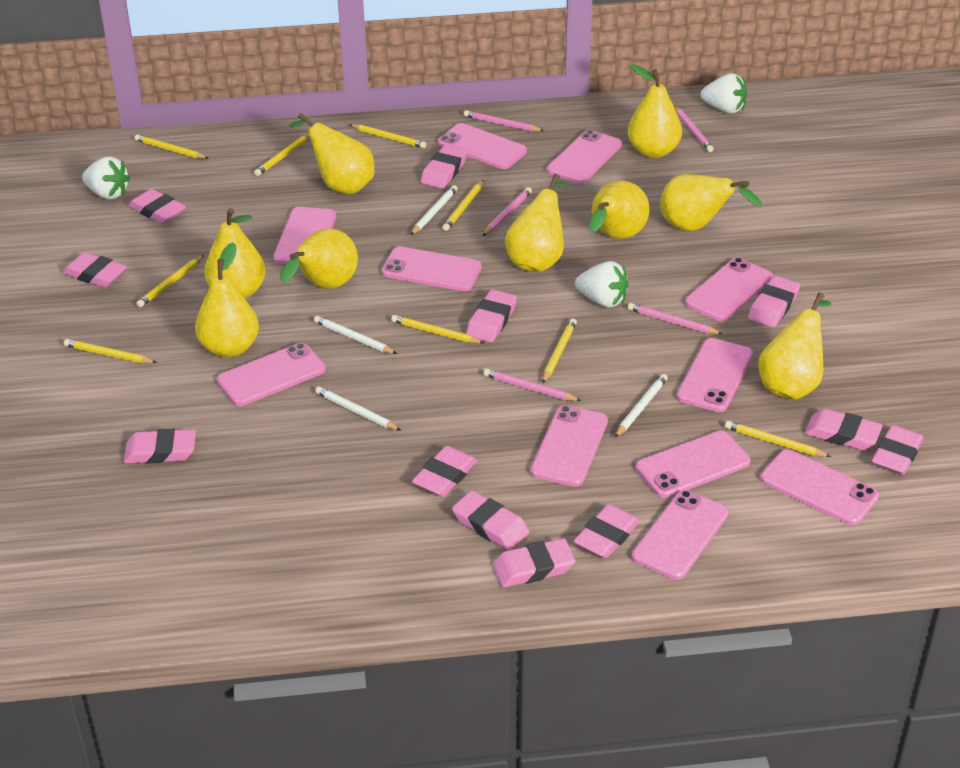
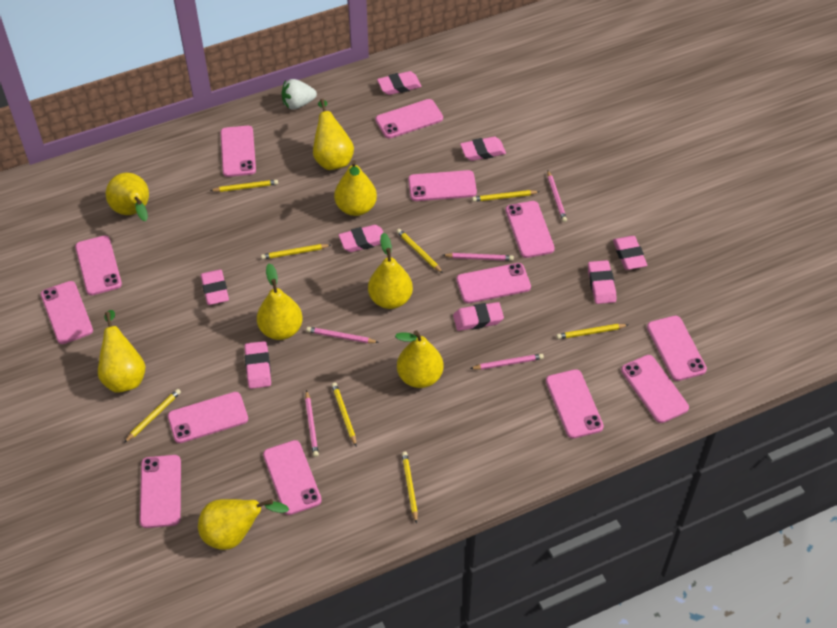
pink eraser: 12 -> 8
pink phone: 11 -> 13
white pencil: 4 -> 0
white strawberry: 3 -> 1
yellow pear: 9 -> 8
yellow pencil: 9 -> 8

